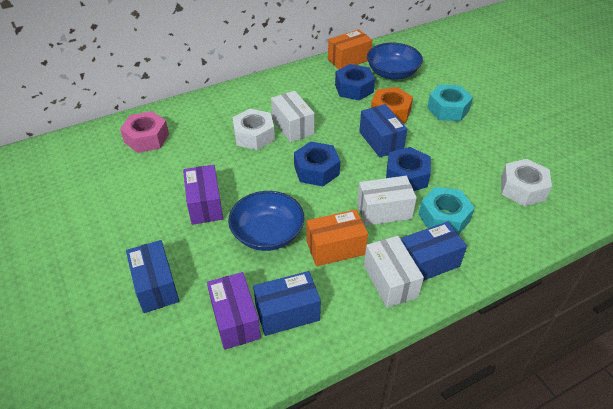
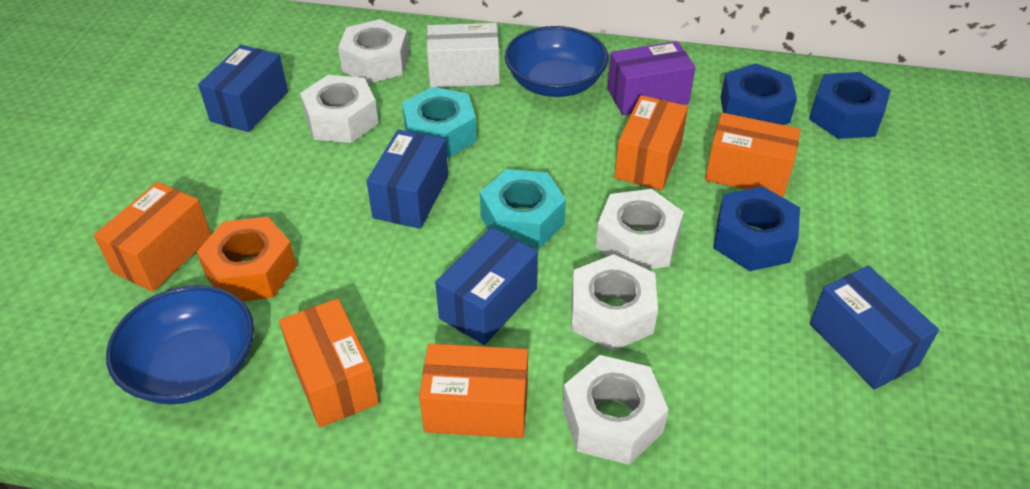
orange box: 2 -> 5
pink nut: 1 -> 0
purple box: 2 -> 1
white box: 3 -> 1
white nut: 2 -> 5

